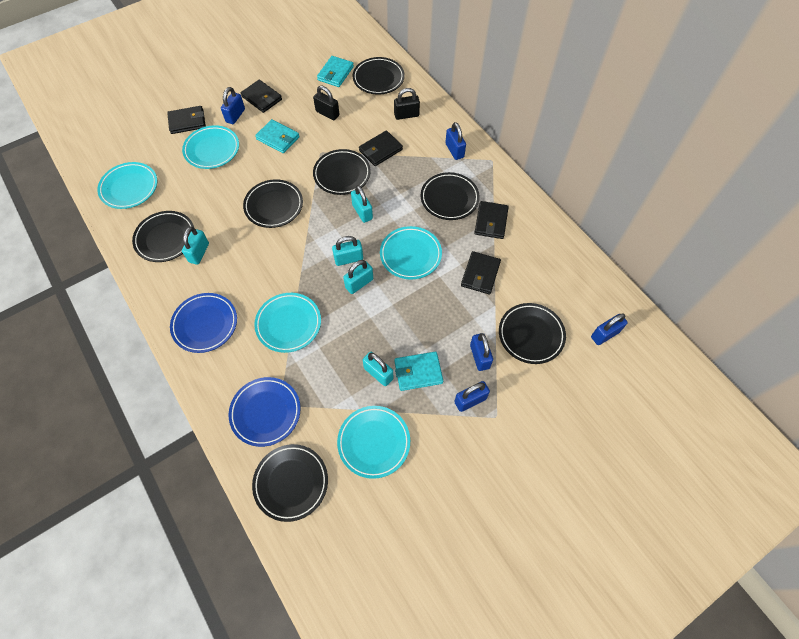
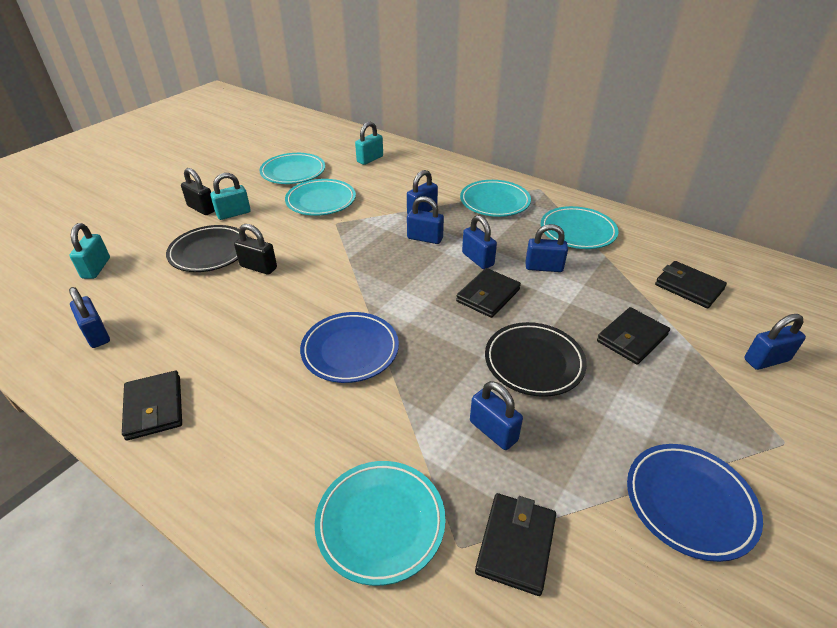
black plate: 7 -> 2
blue padlock: 5 -> 7
turquoise padlock: 5 -> 3
turquoise wallet: 3 -> 0

